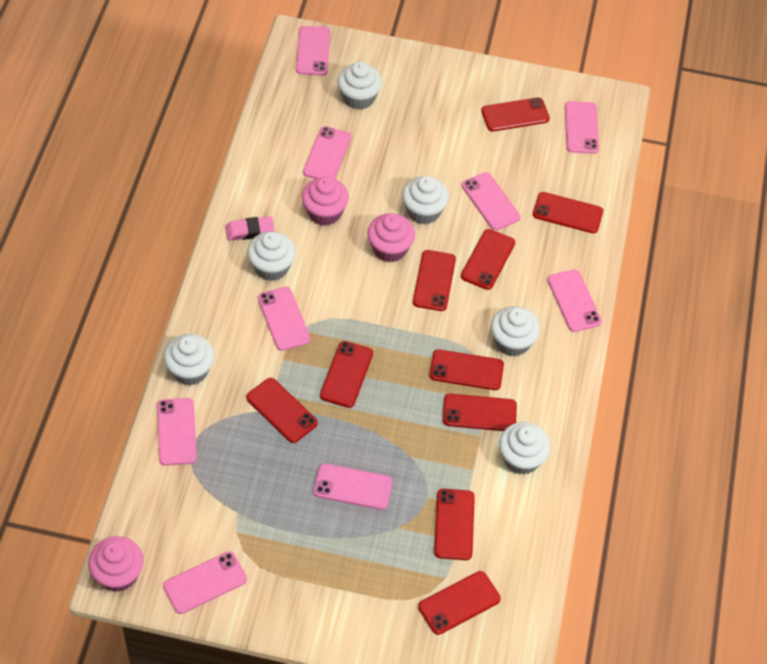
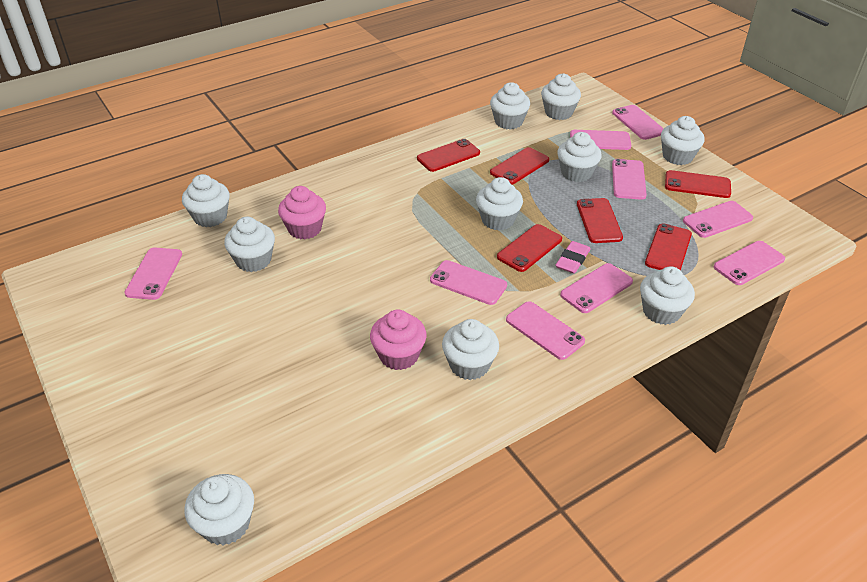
pink cupcake: 3 -> 2
red phone: 10 -> 6
white cupcake: 6 -> 10

